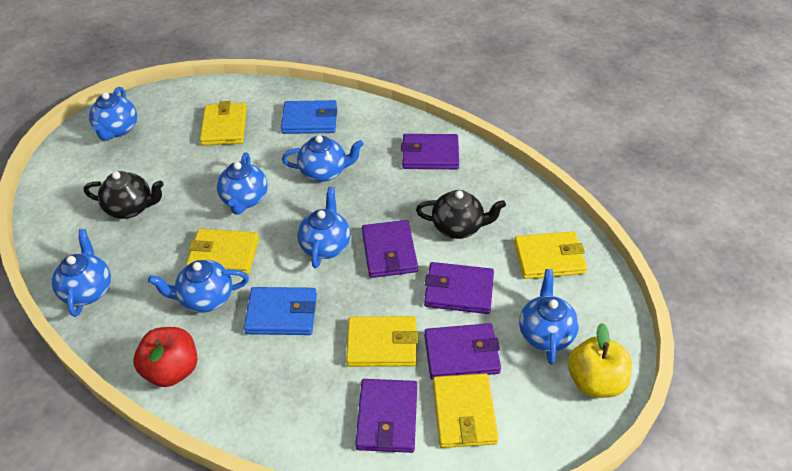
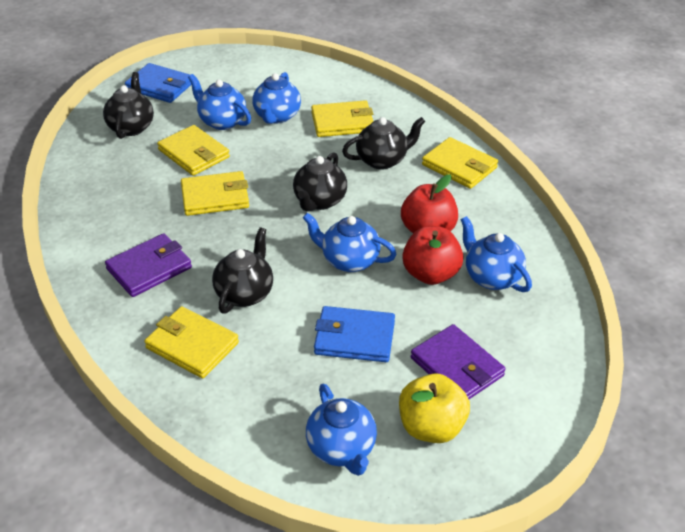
black teapot: 2 -> 4
blue teapot: 7 -> 5
purple wallet: 5 -> 2
red apple: 1 -> 2

